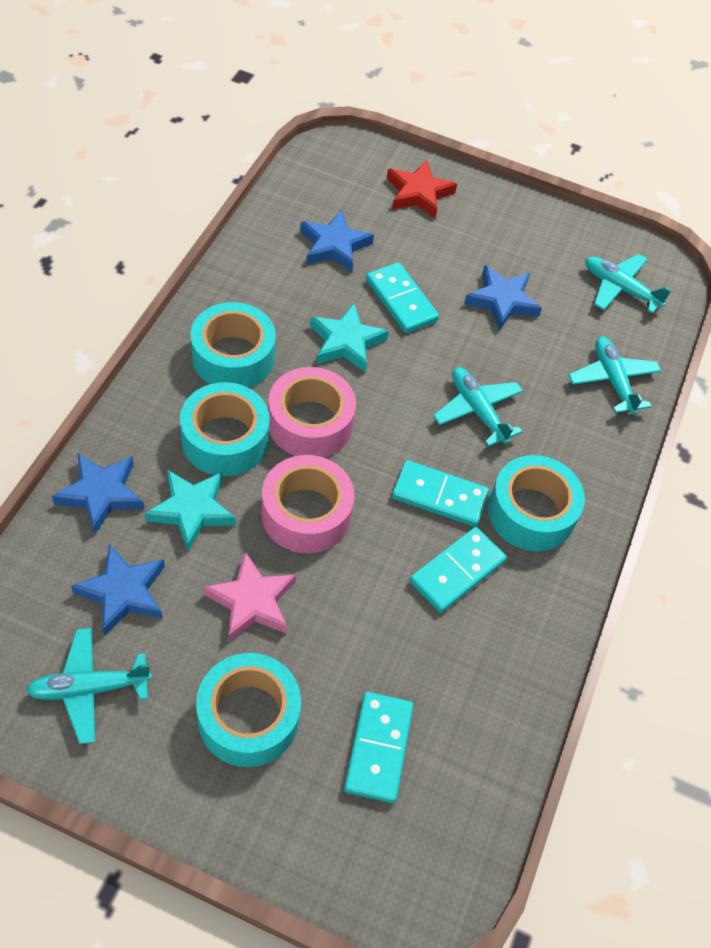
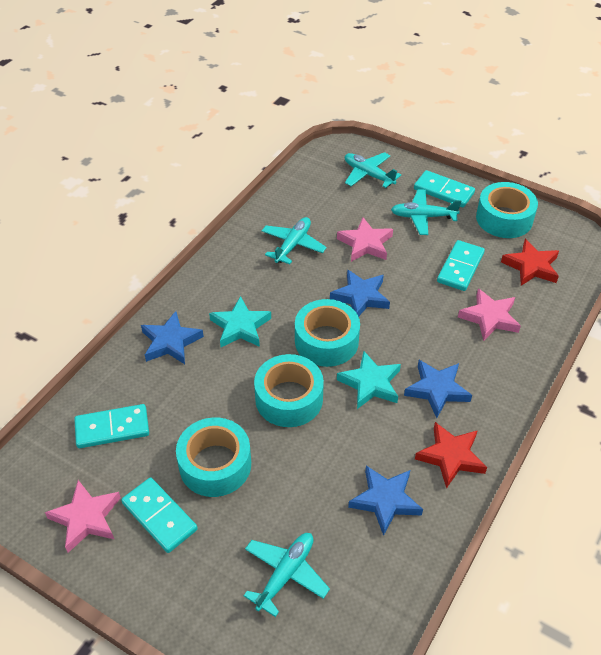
pink star: 1 -> 3
pink tape: 2 -> 0
red star: 1 -> 2

